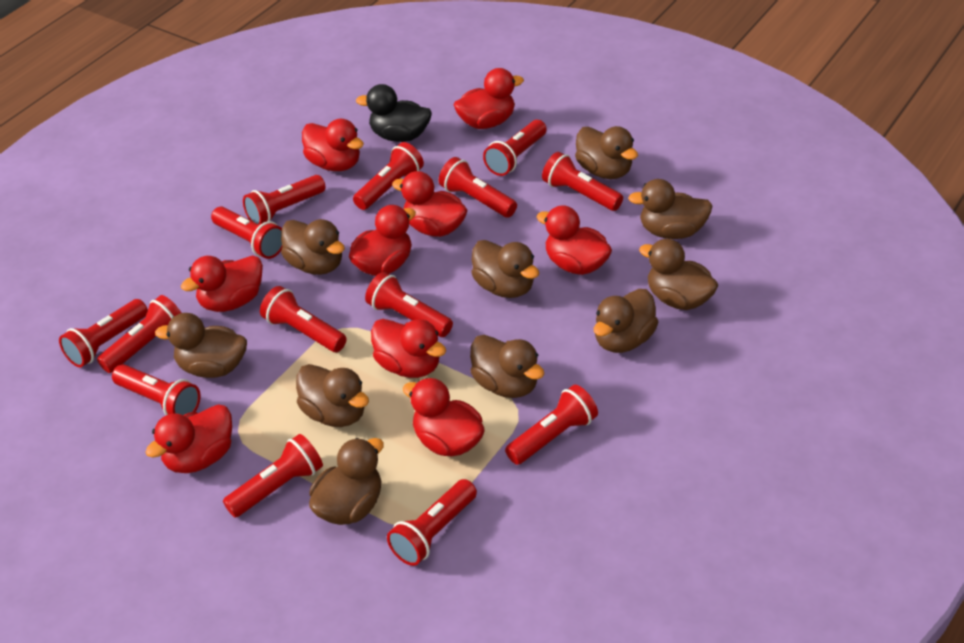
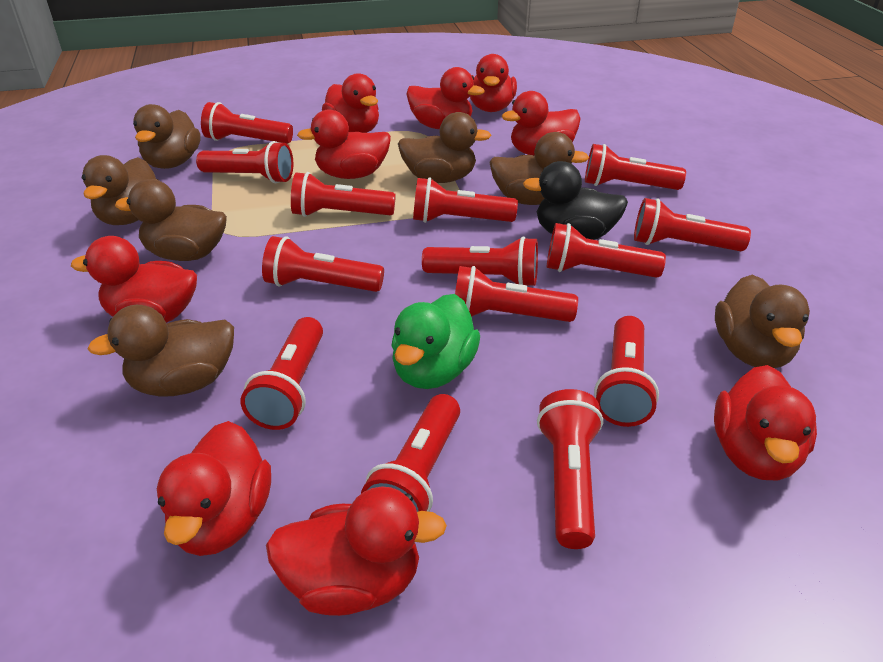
brown duck: 10 -> 7
green duck: 0 -> 1

